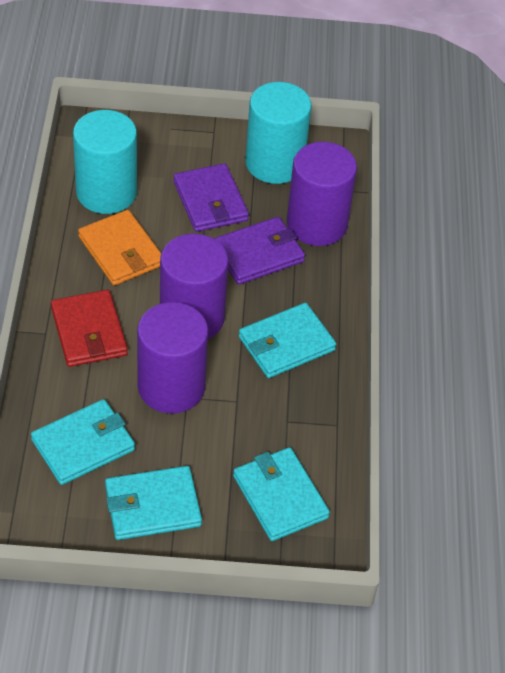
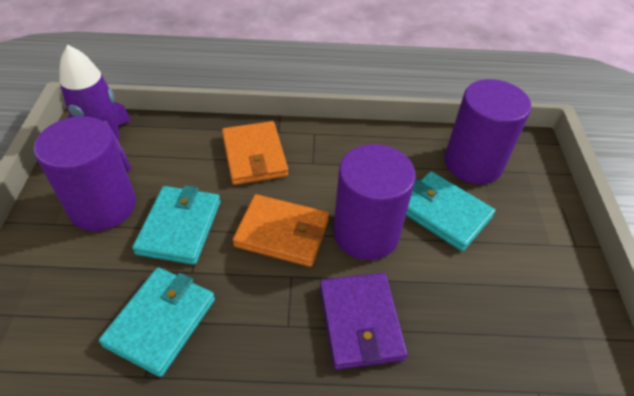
orange wallet: 1 -> 2
purple rocket: 0 -> 1
purple wallet: 2 -> 1
red wallet: 1 -> 0
turquoise cylinder: 2 -> 0
turquoise wallet: 4 -> 3

